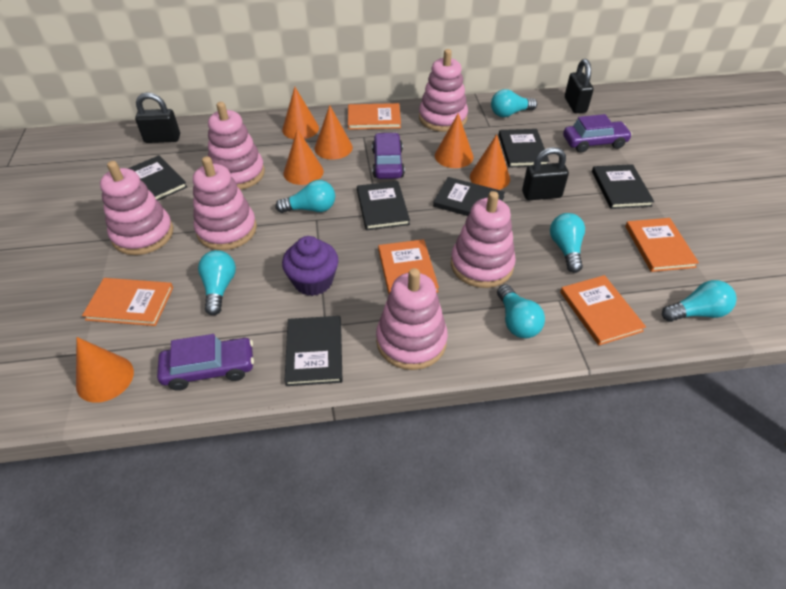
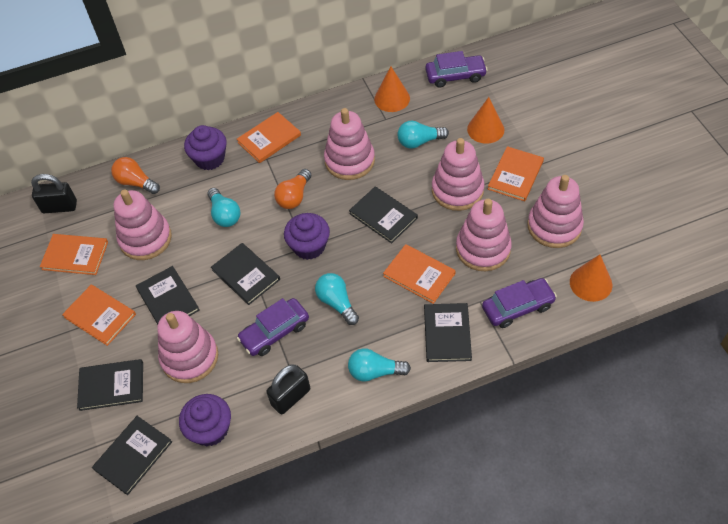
black padlock: 3 -> 2
orange cone: 6 -> 3
orange light bulb: 0 -> 2
purple cupcake: 1 -> 3
turquoise light bulb: 6 -> 4

